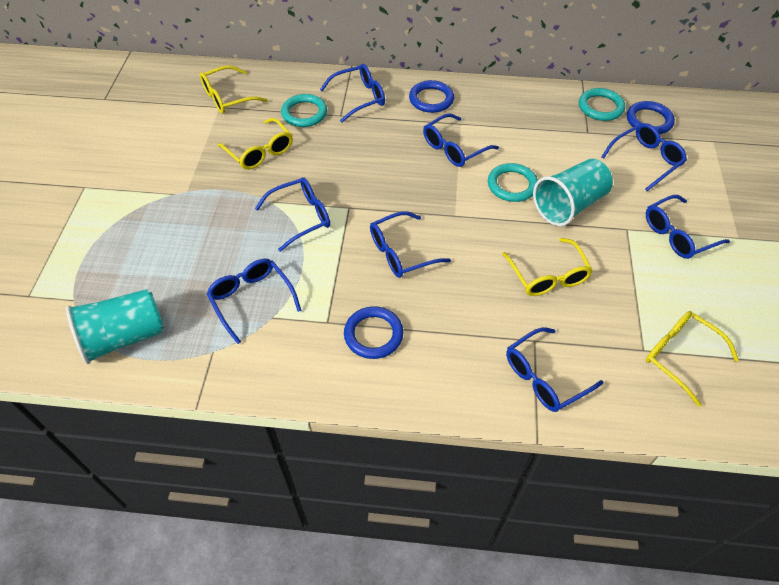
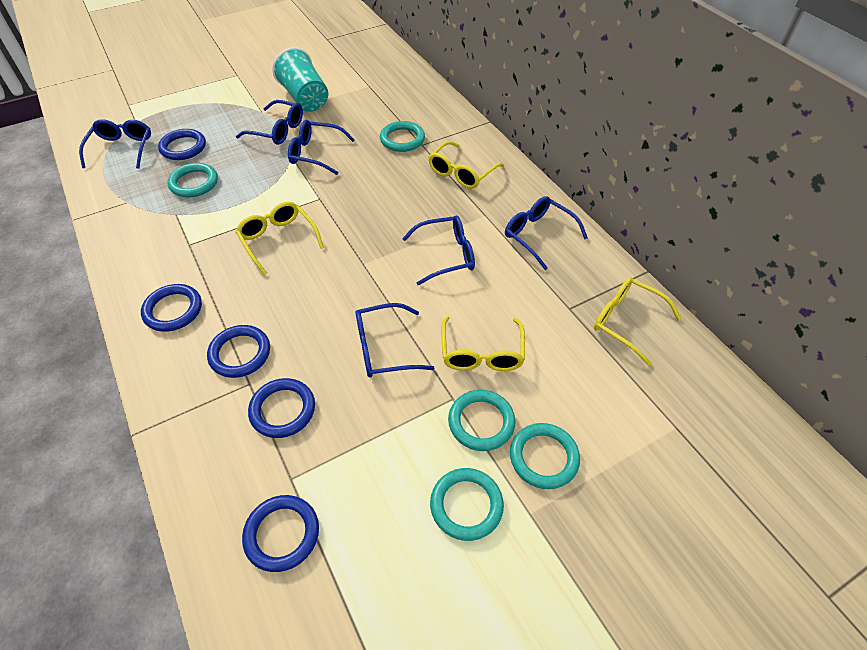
blue glasses: 8 -> 6
blue ring: 3 -> 5
turquoise cup: 2 -> 1
turquoise ring: 3 -> 5

